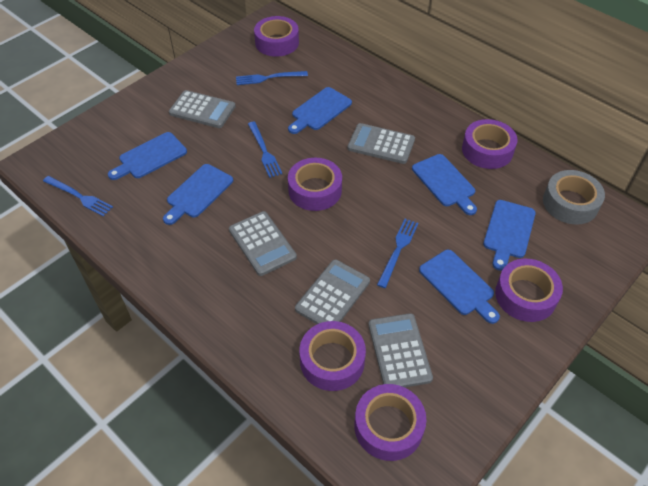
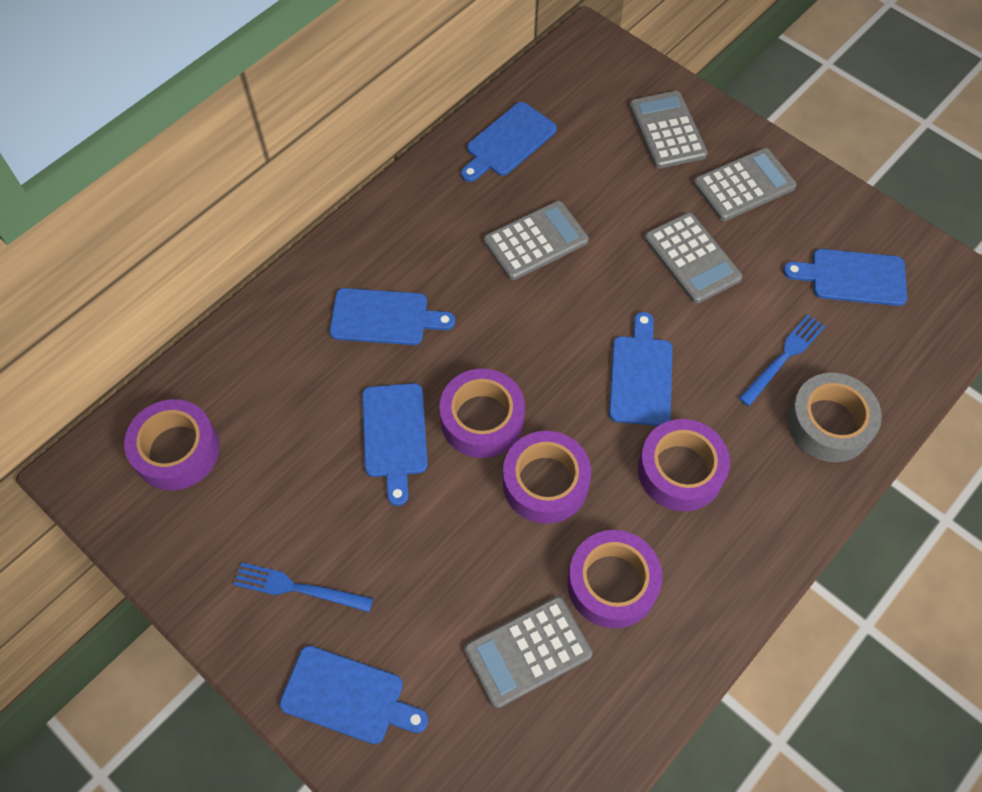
blue fork: 4 -> 2
purple tape: 6 -> 5

